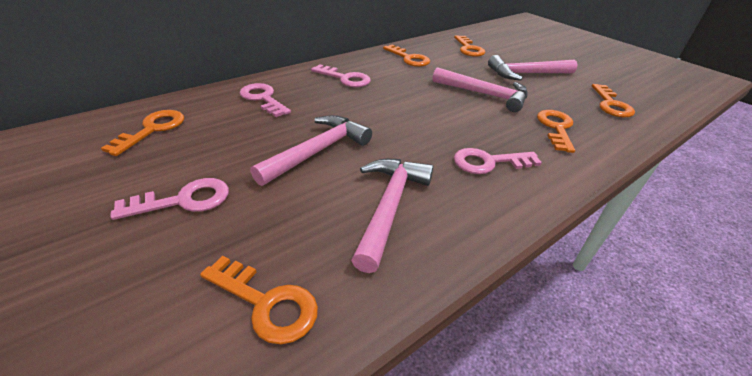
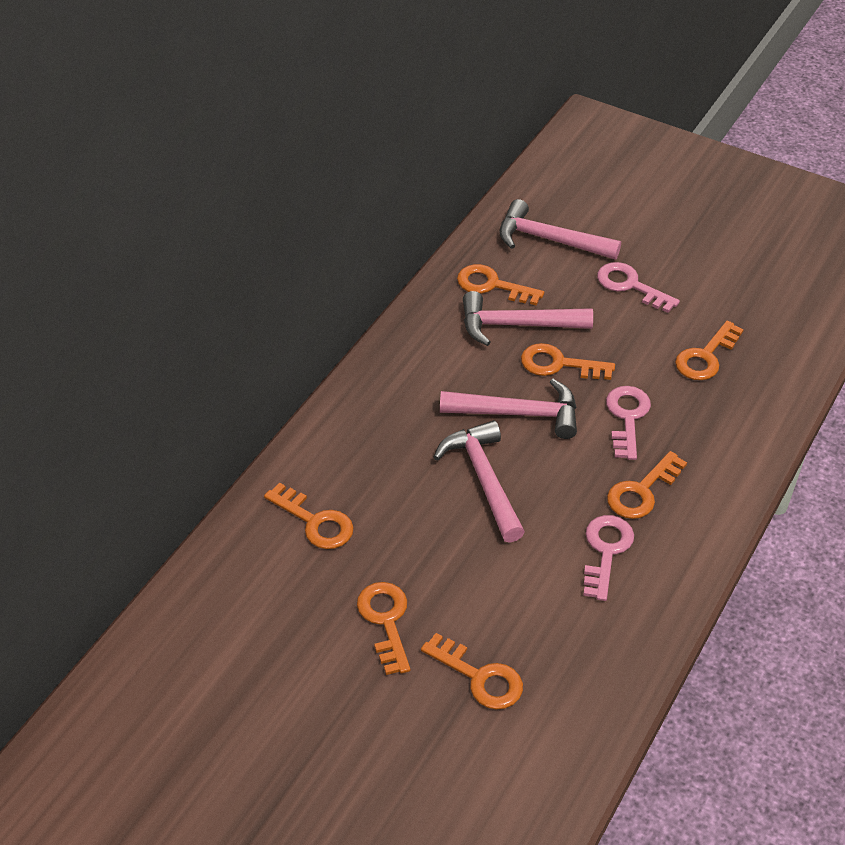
orange key: 6 -> 7
pink key: 4 -> 3

